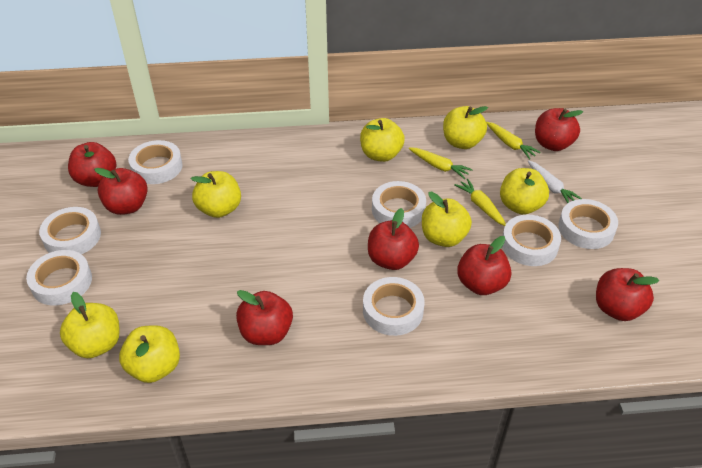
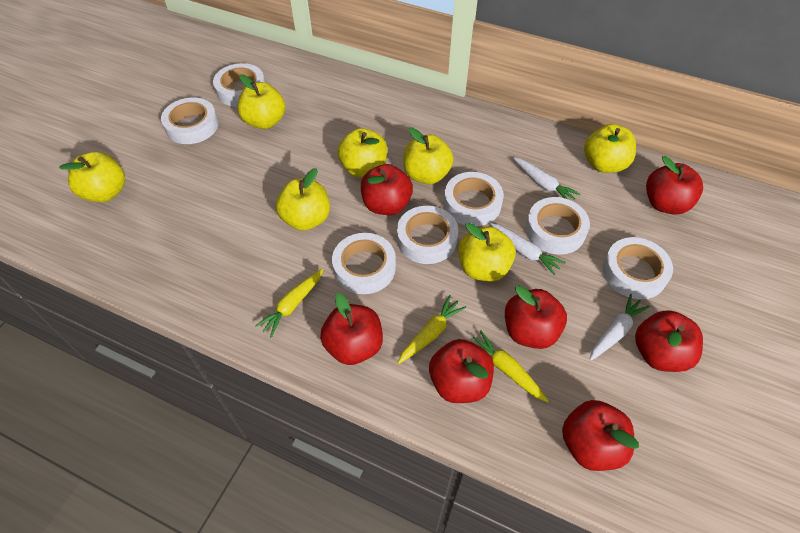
white carrot: 1 -> 3

